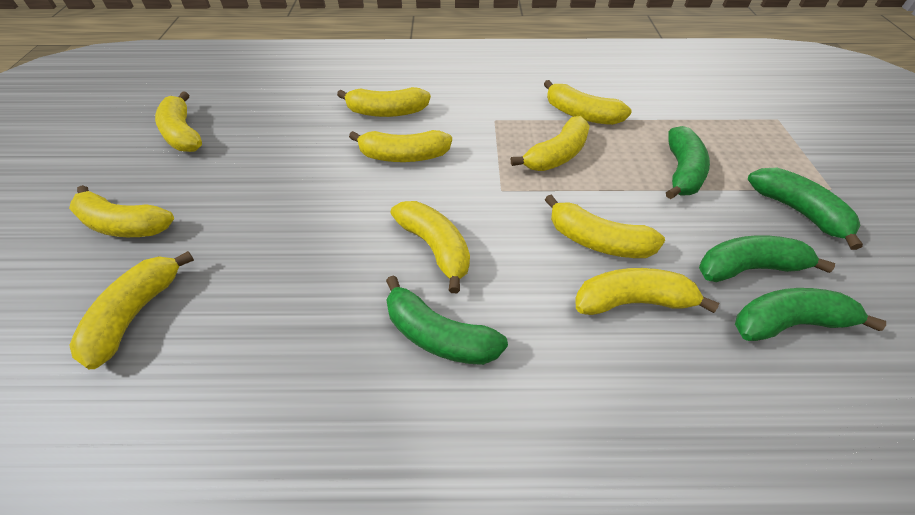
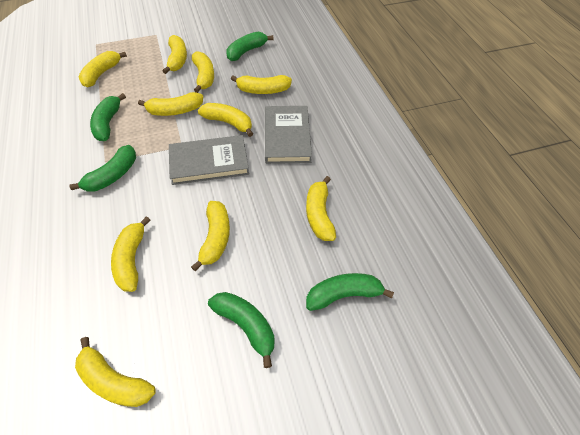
grey book: 0 -> 2

